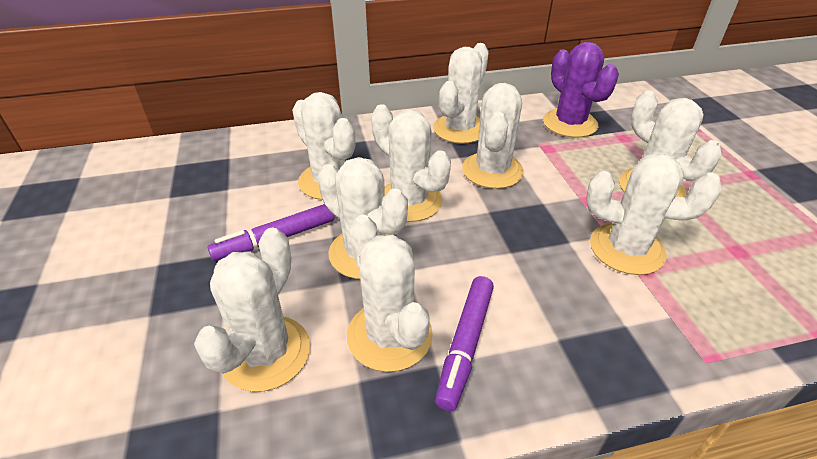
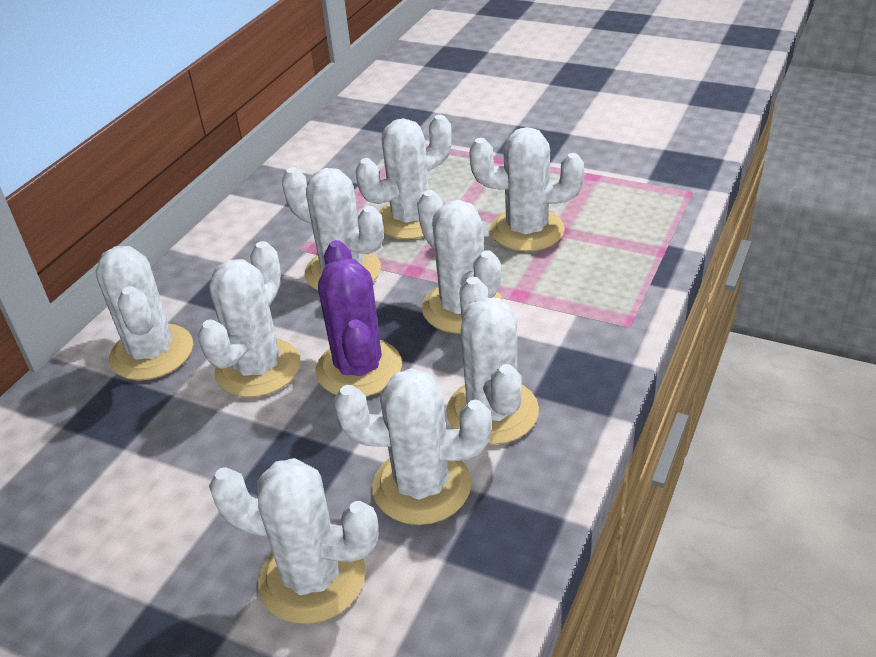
purple marker: 2 -> 0

